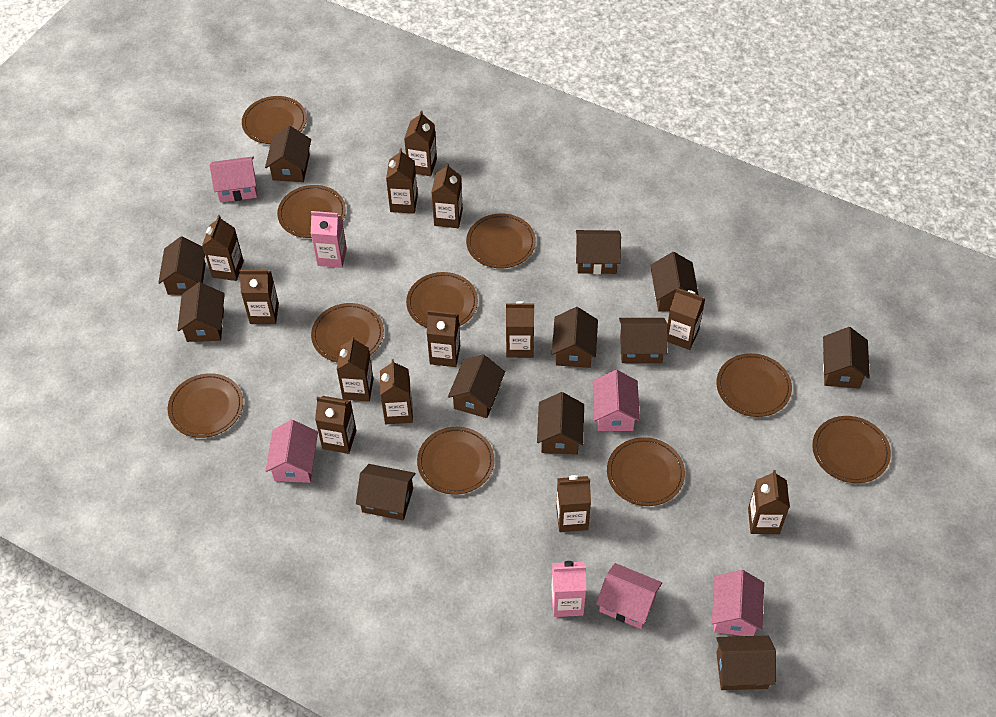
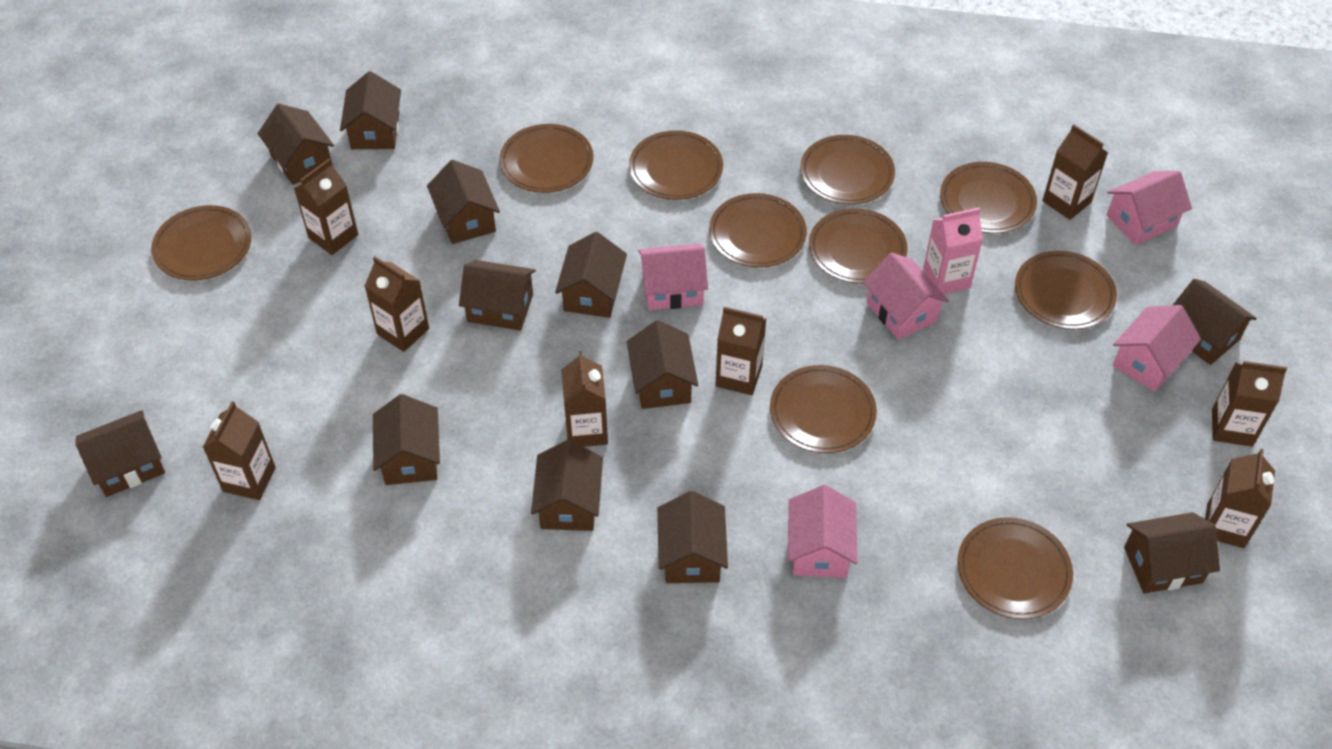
brown carton: 13 -> 8
pink carton: 2 -> 1

